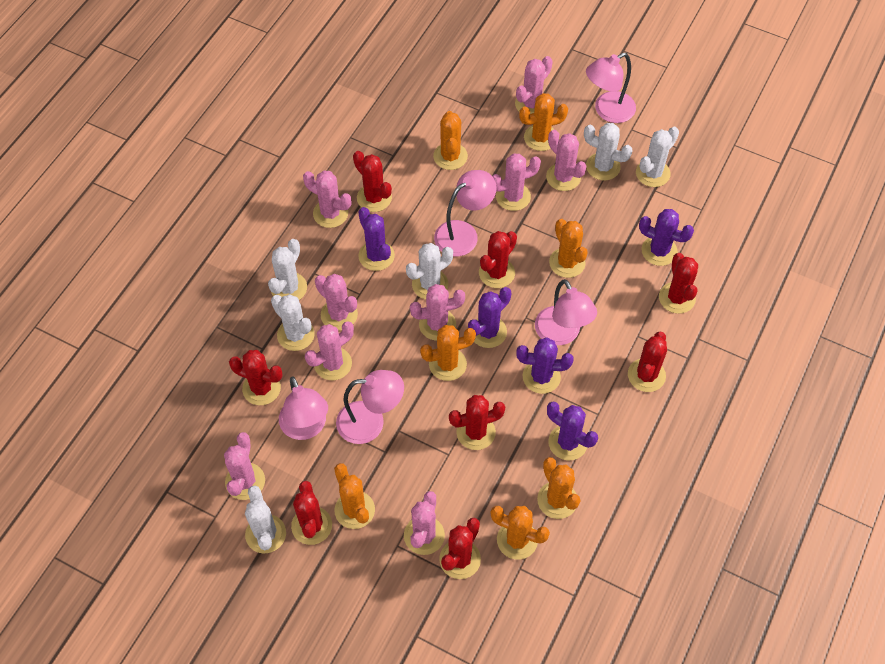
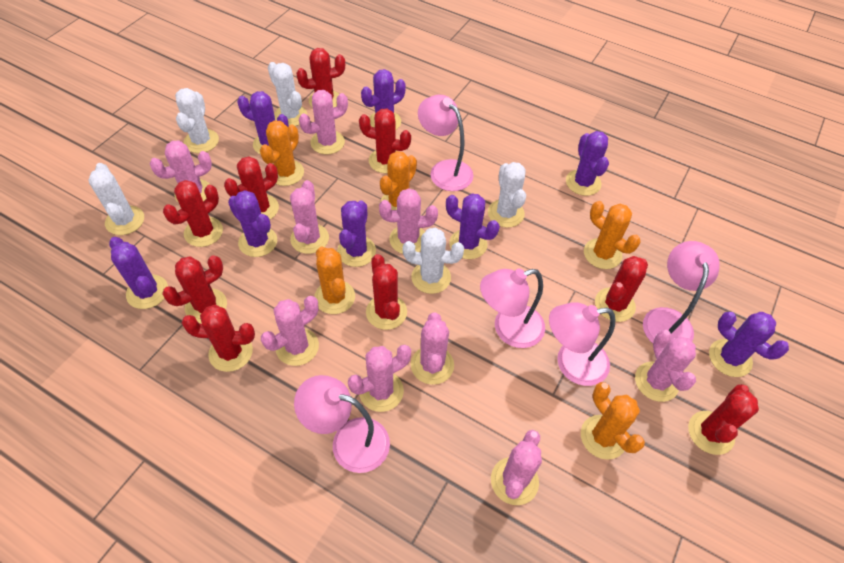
orange cactus: 7 -> 5
purple cactus: 5 -> 8
red cactus: 8 -> 9
white cactus: 6 -> 5

